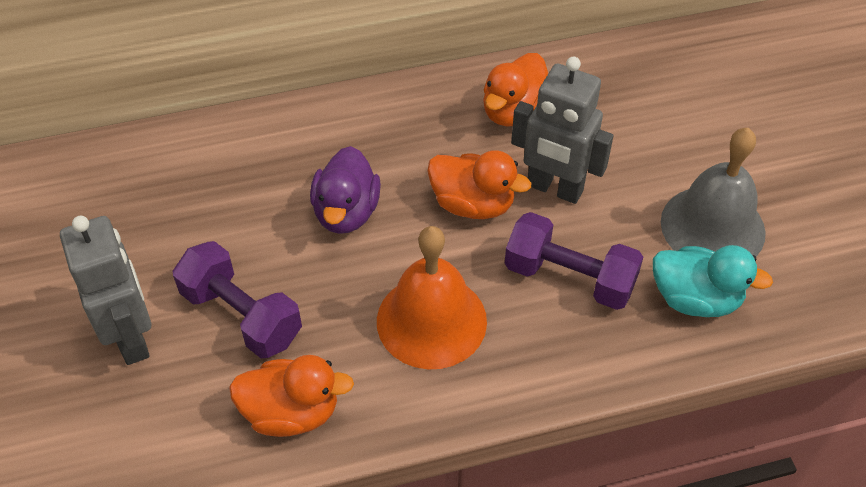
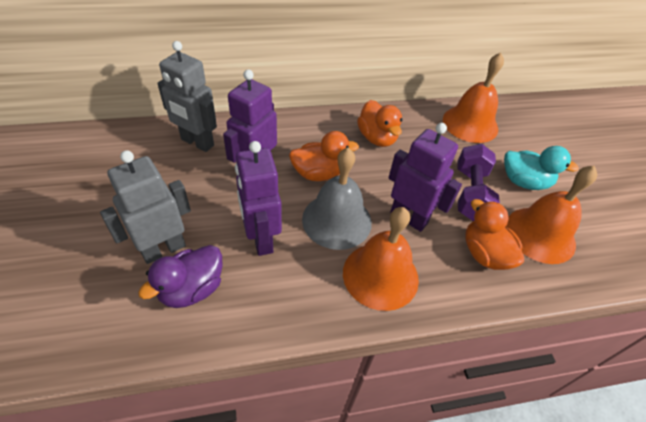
orange bell: 1 -> 3
purple dumbbell: 2 -> 1
purple robot: 0 -> 3

